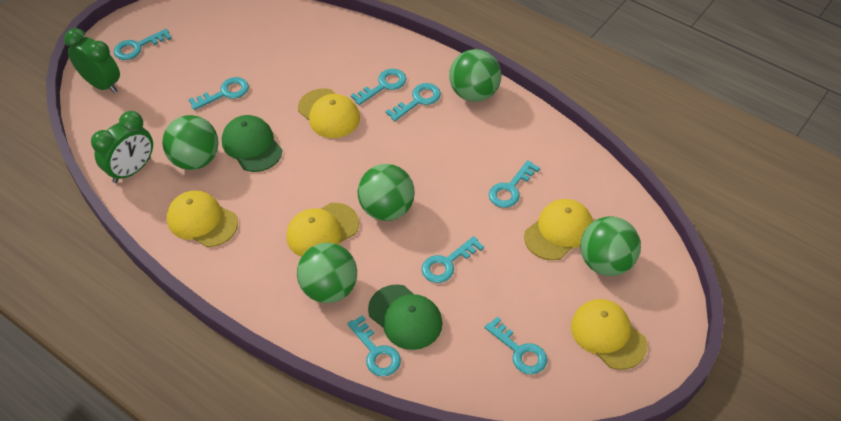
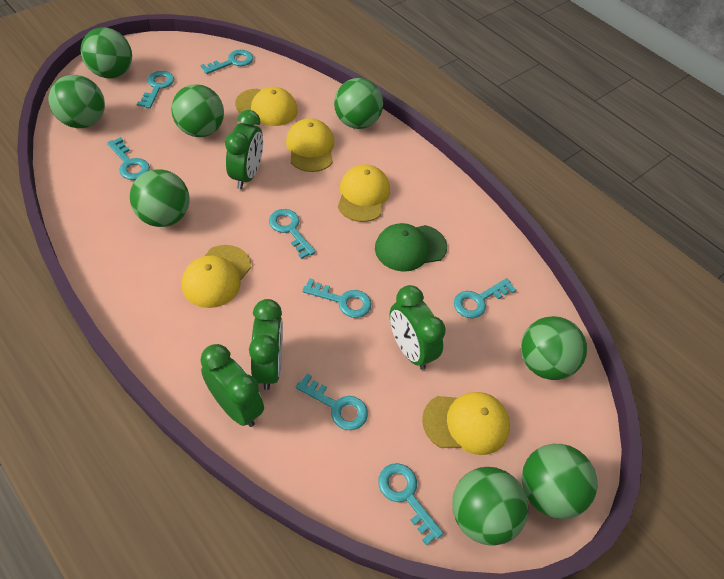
green ball: 5 -> 8
green cap: 2 -> 1
green clock: 2 -> 4

